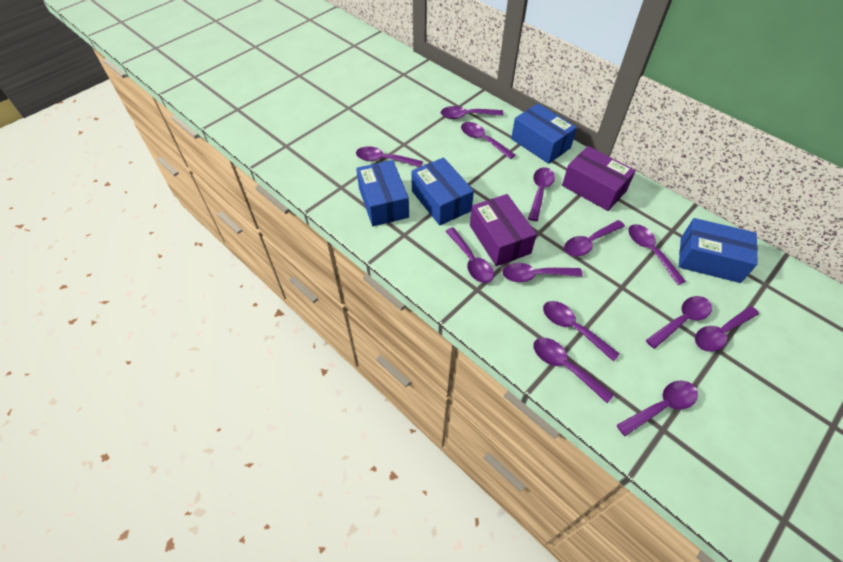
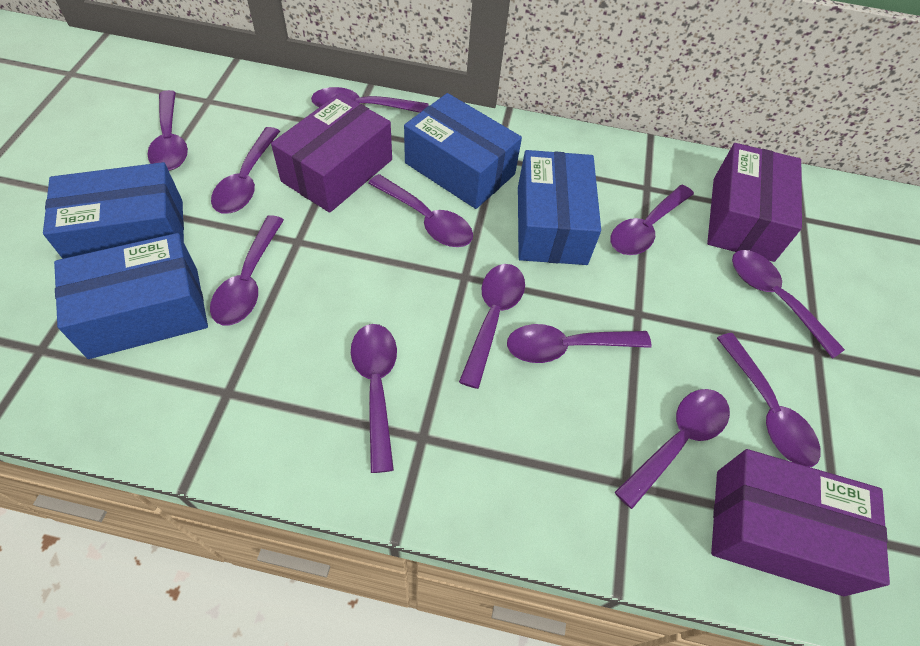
purple box: 2 -> 3
purple spoon: 13 -> 12

